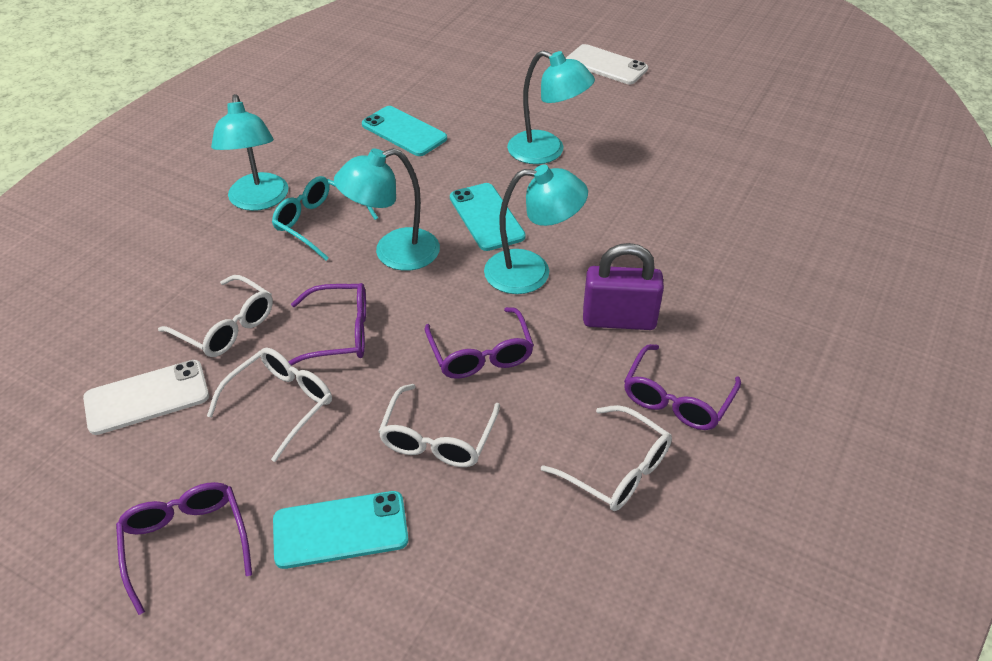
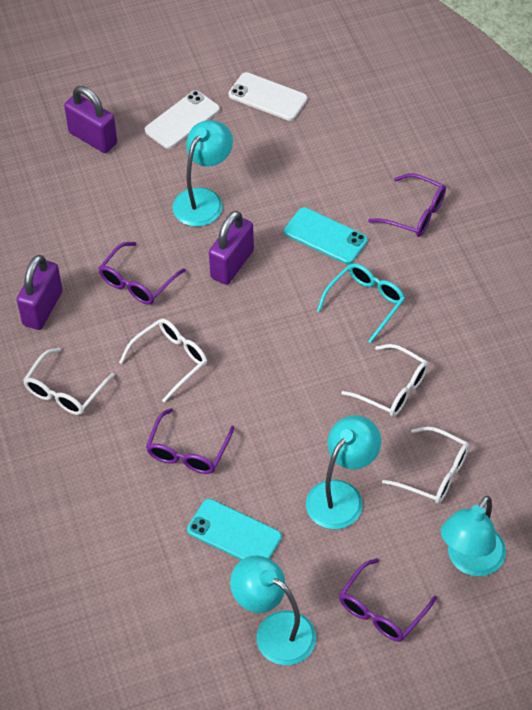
purple padlock: 1 -> 3
turquoise phone: 3 -> 2

